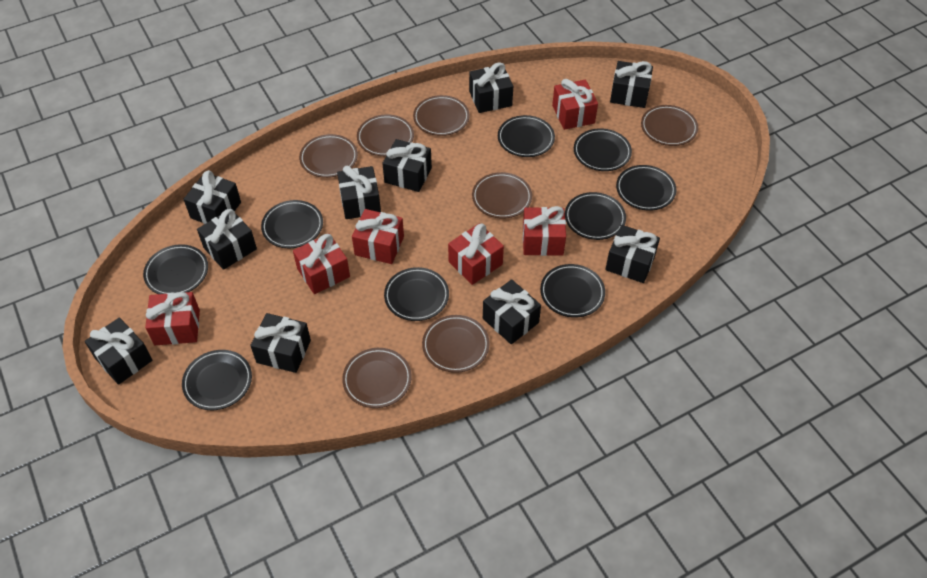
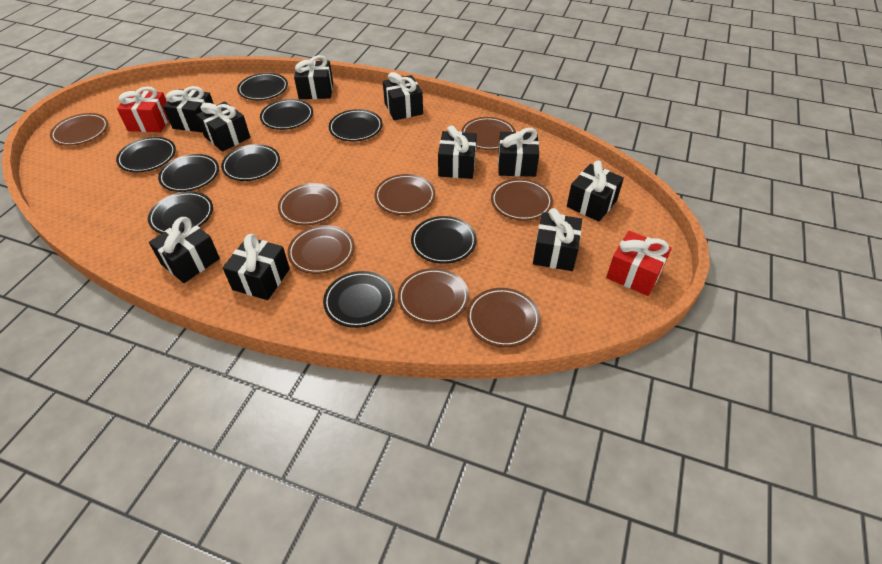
brown plate: 7 -> 8
red gift: 6 -> 2

